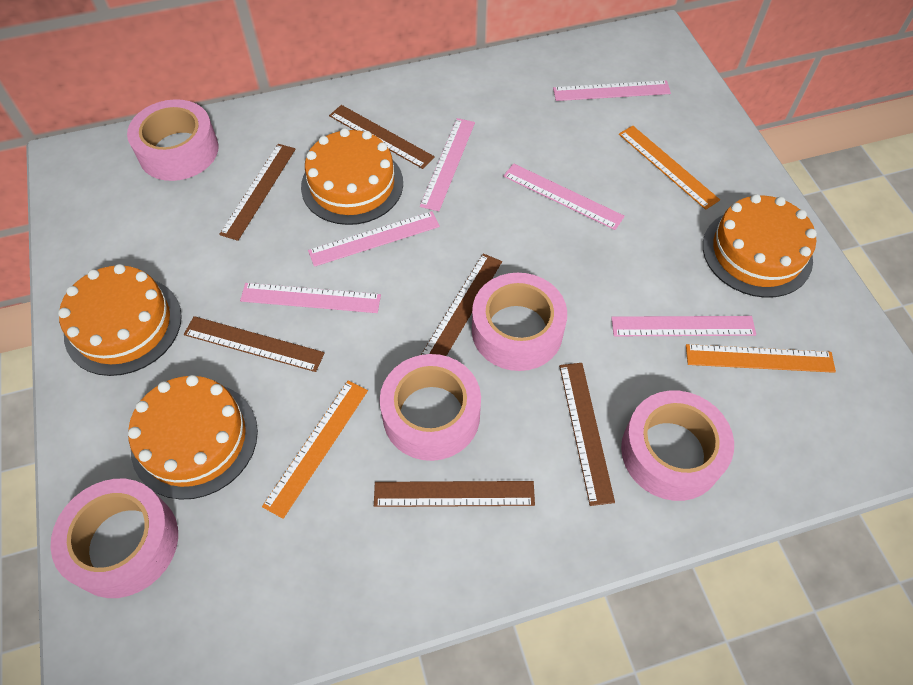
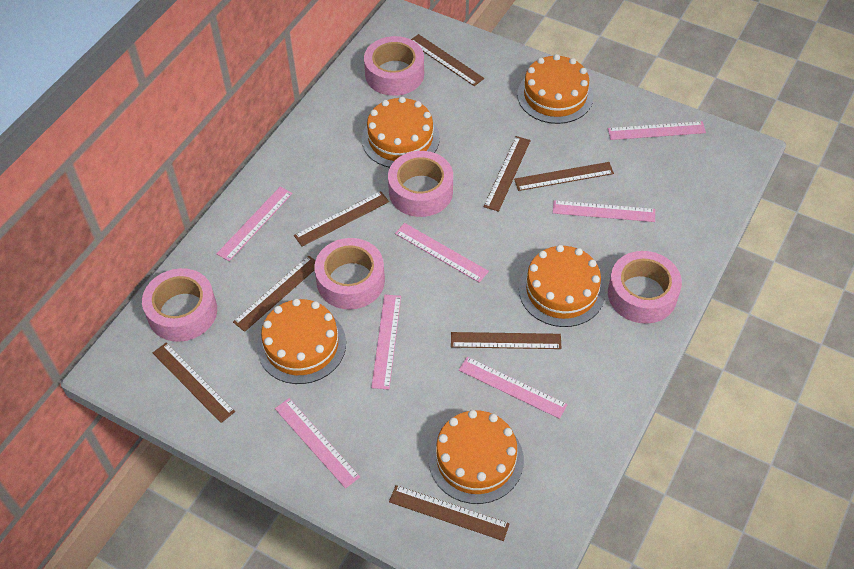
brown ruler: 6 -> 8
orange cake: 4 -> 5
orange ruler: 3 -> 0
pink ruler: 6 -> 7

